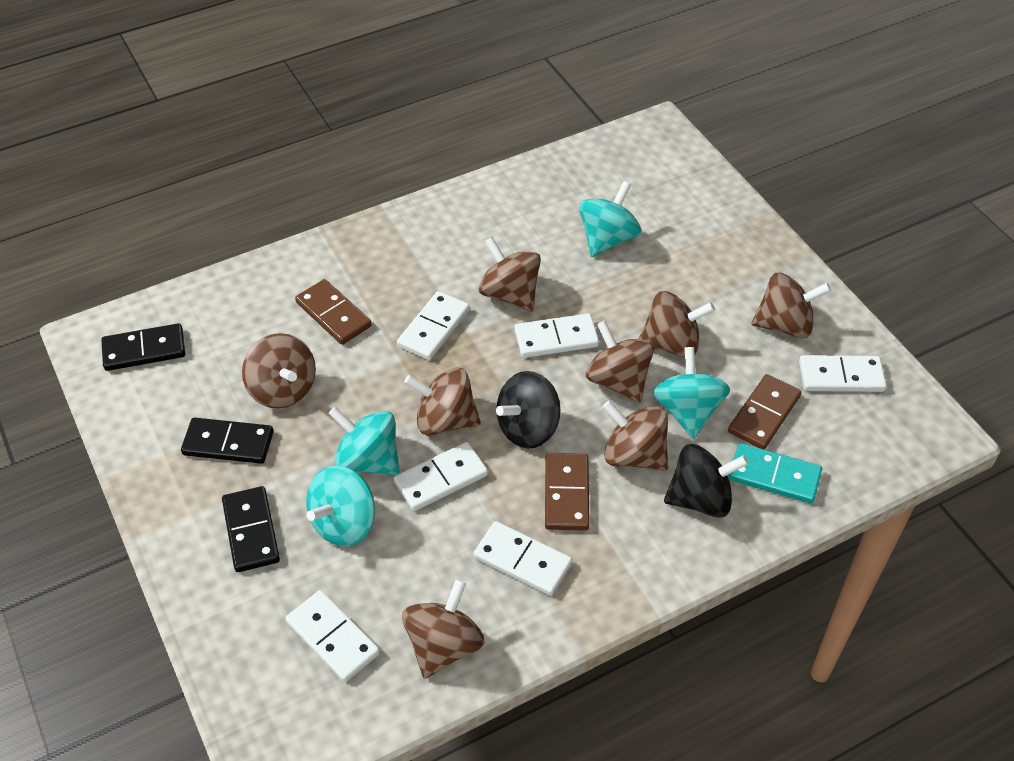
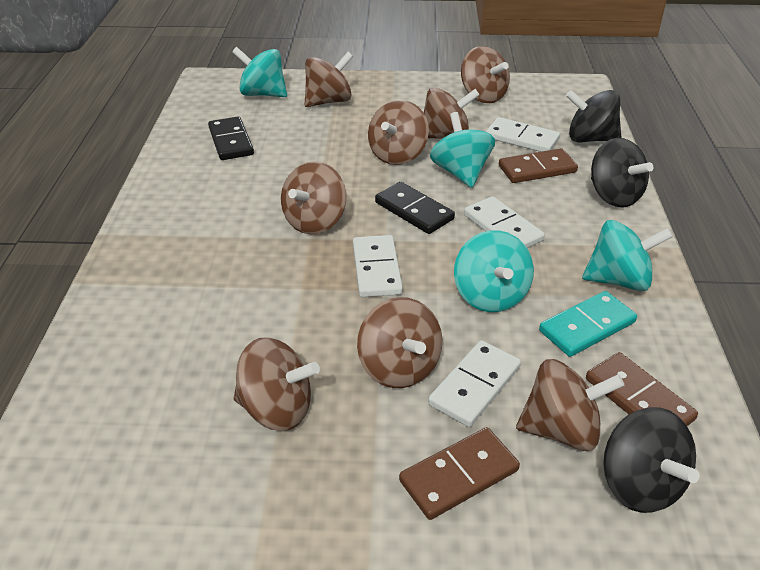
black domino: 3 -> 2
black spinning top: 2 -> 3
white domino: 6 -> 4

